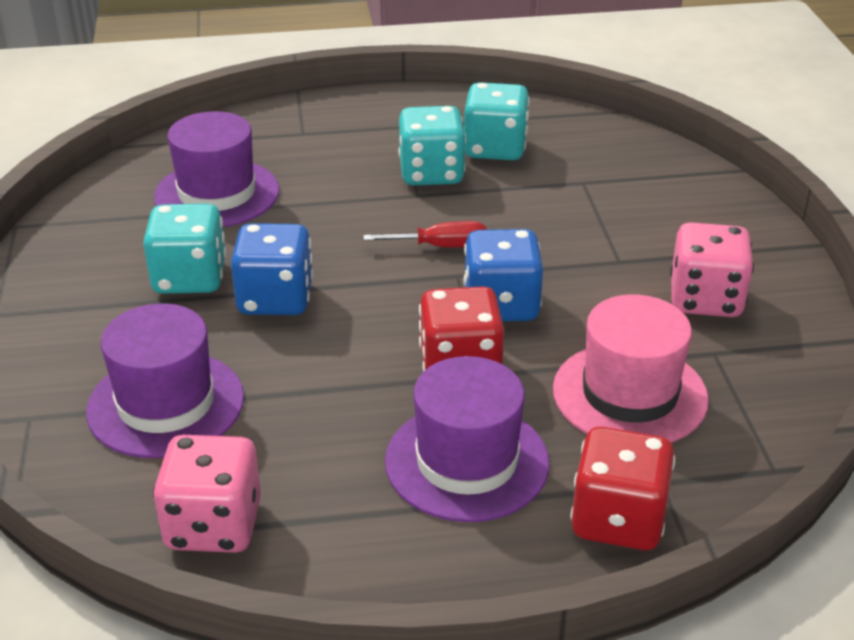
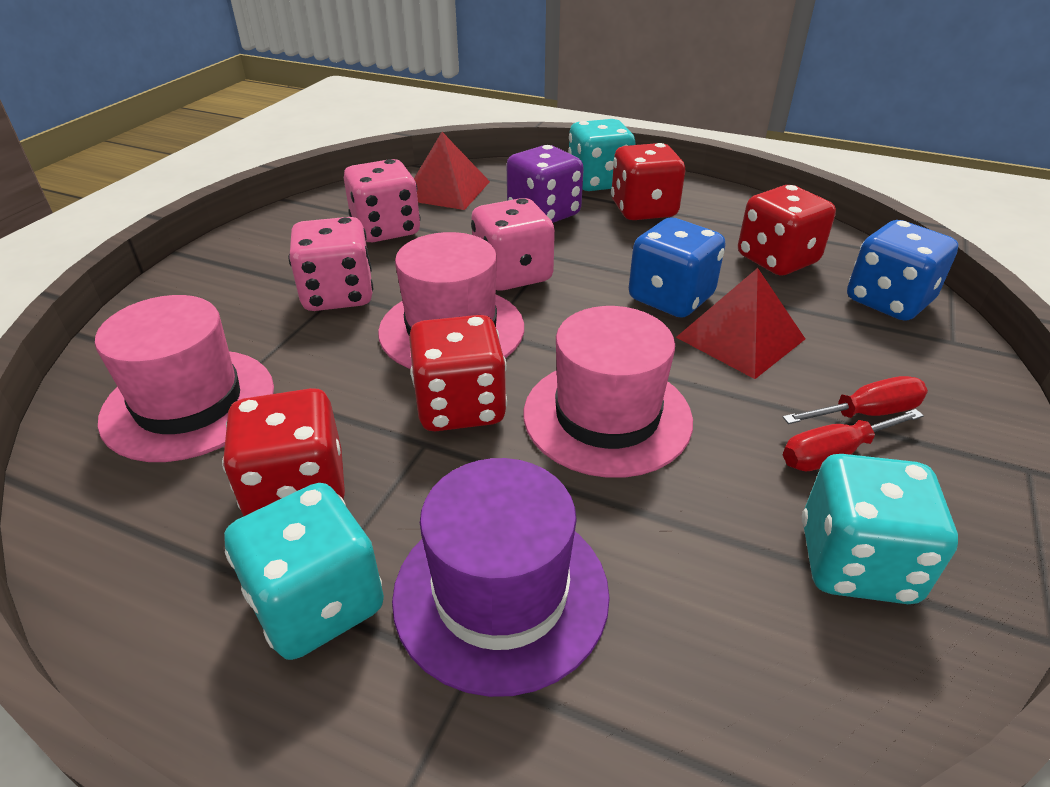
pink dice: 2 -> 3
pink hat: 1 -> 3
purple dice: 0 -> 1
purple hat: 3 -> 1
red dice: 2 -> 4
red pyramid: 0 -> 2
red screwdriver: 1 -> 2

